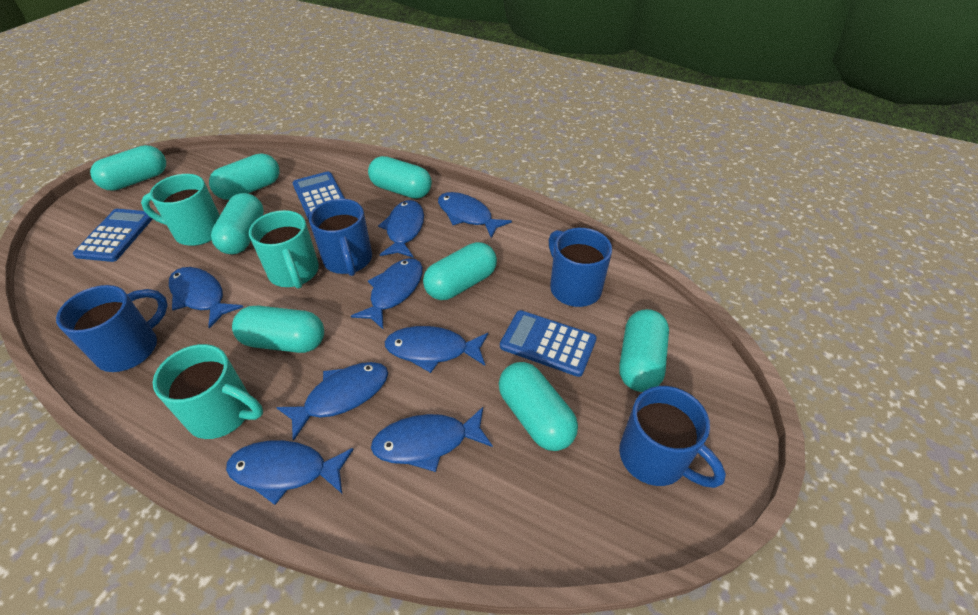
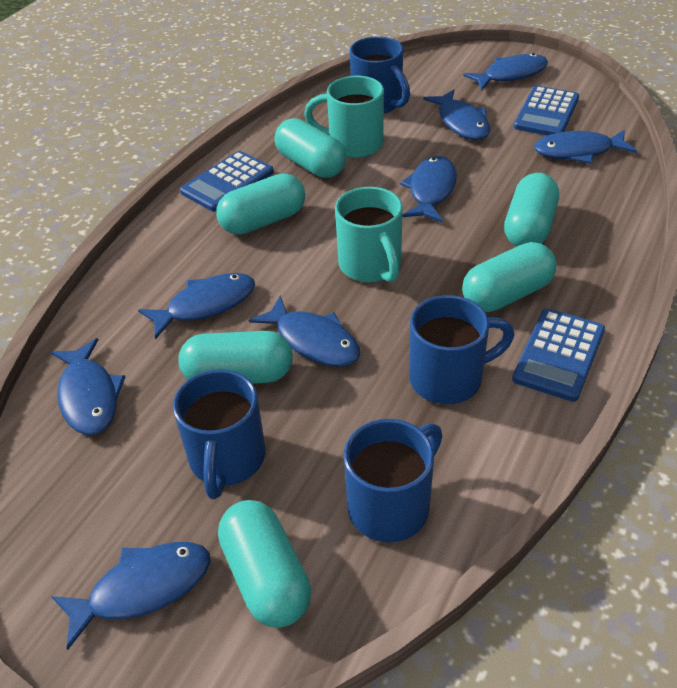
turquoise capsule: 8 -> 6
turquoise mug: 3 -> 2

